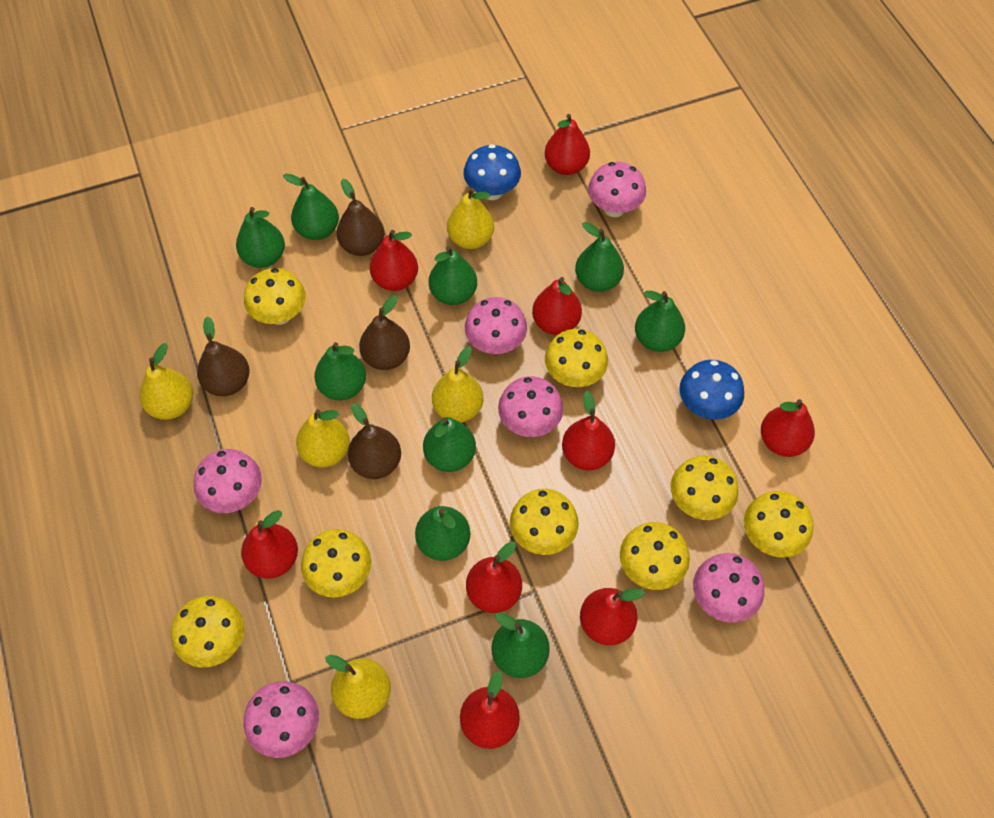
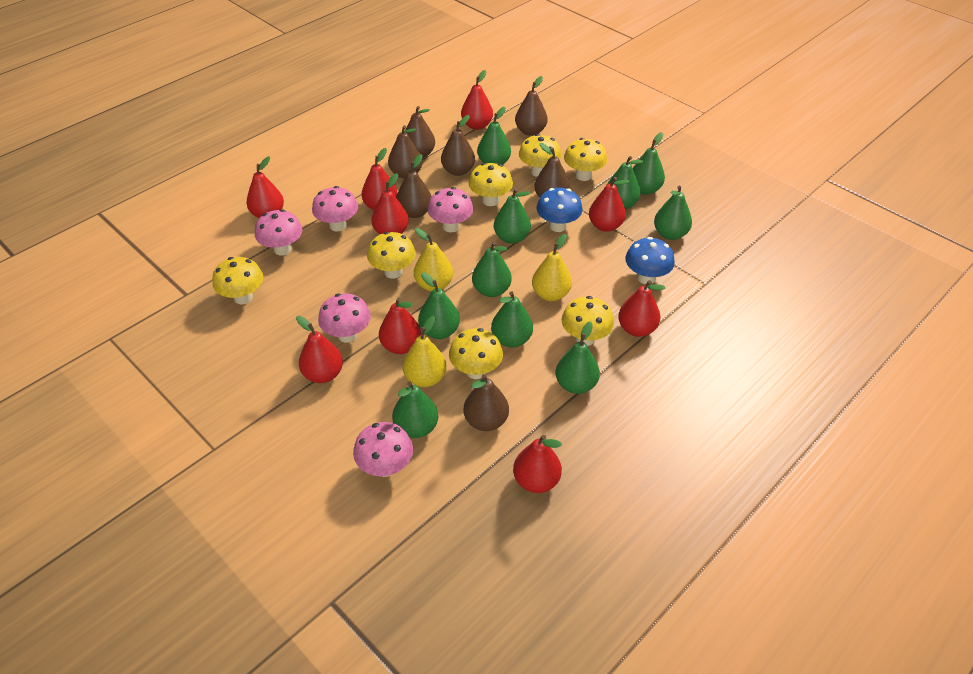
brown pear: 4 -> 7
green pear: 9 -> 10
pink mushroom: 6 -> 5
yellow mushroom: 8 -> 7
yellow pear: 5 -> 3

